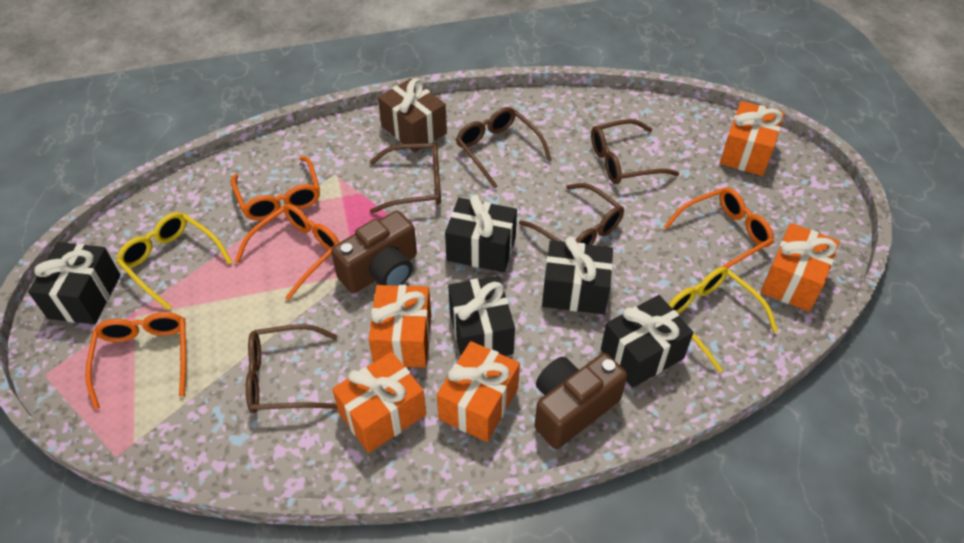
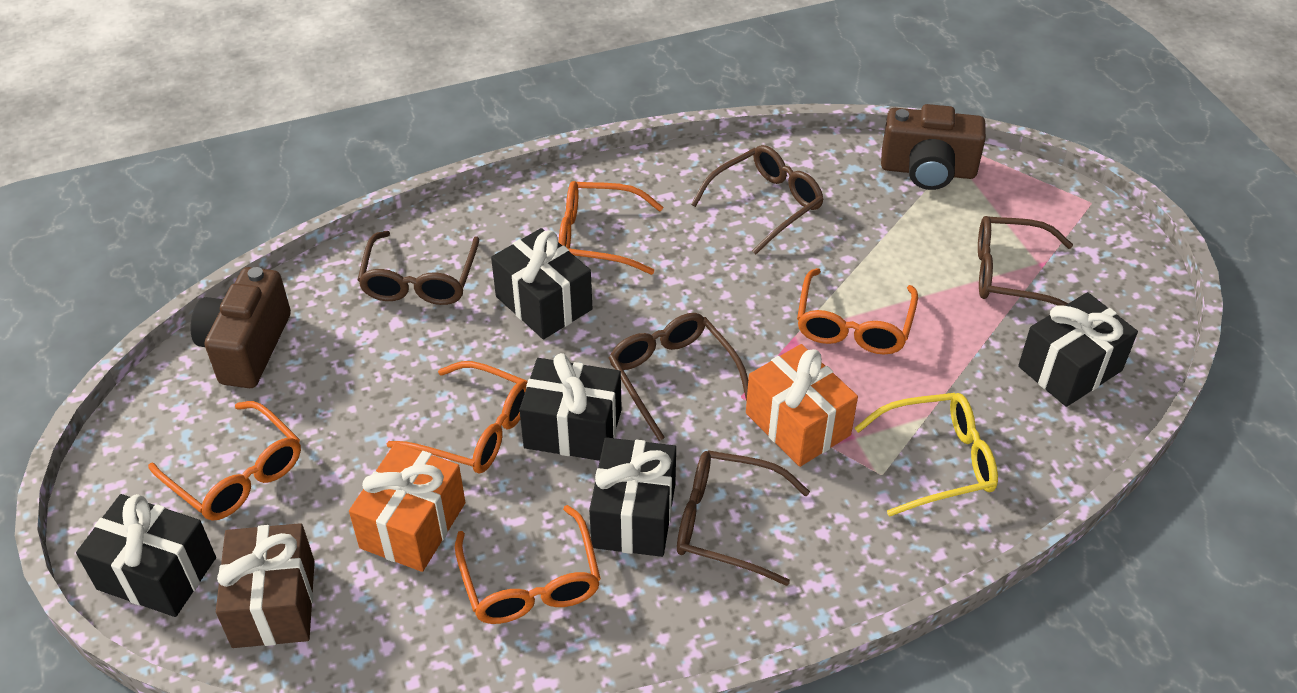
orange gift: 5 -> 2
orange glasses: 4 -> 5
yellow glasses: 2 -> 1

